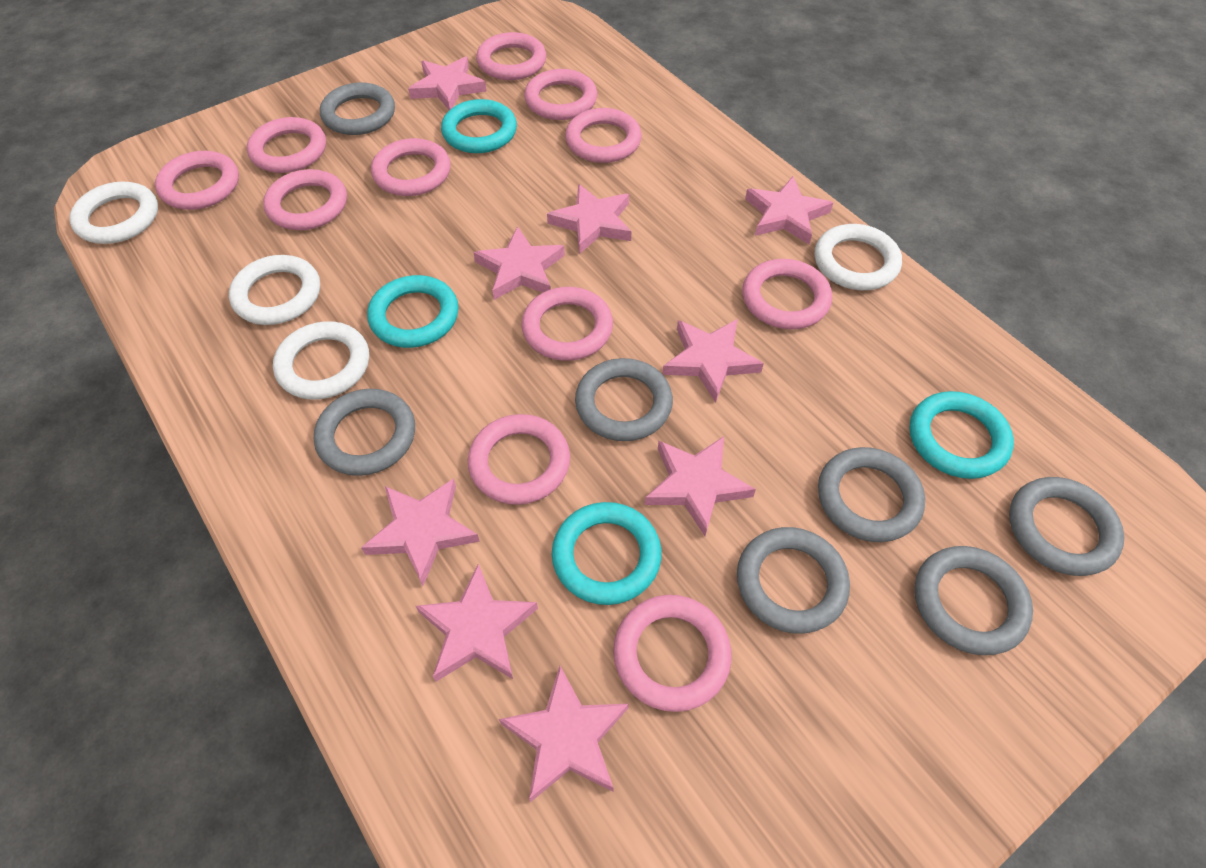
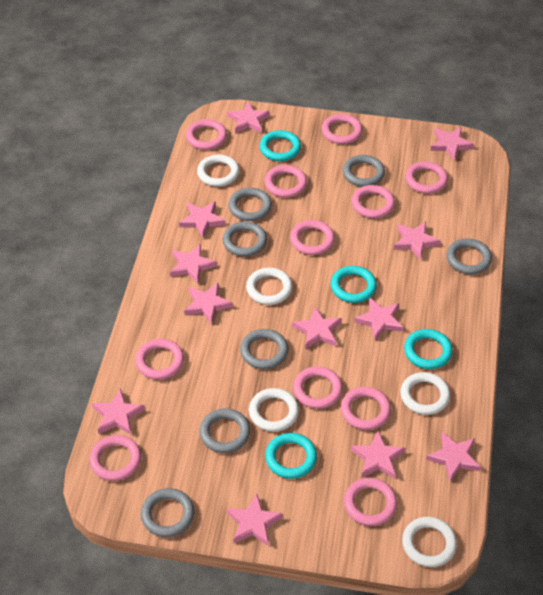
pink star: 9 -> 12
white ring: 4 -> 5

